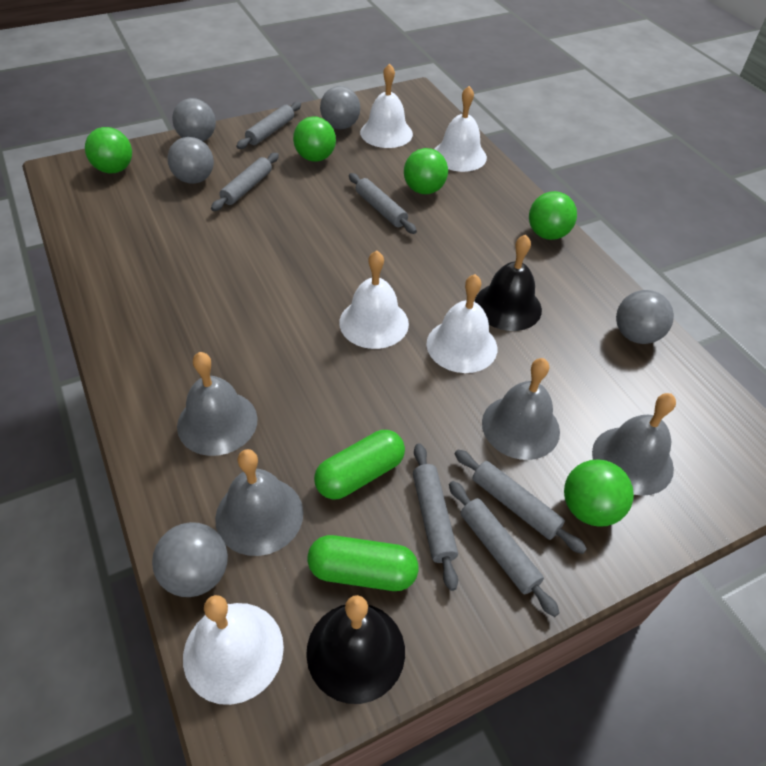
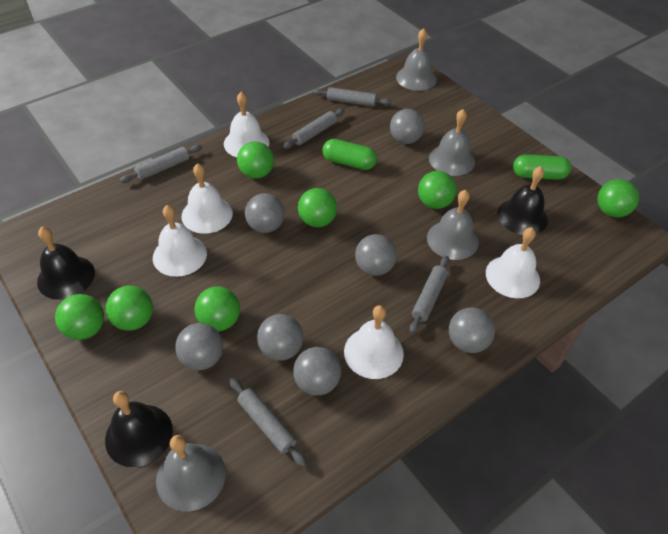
black bell: 2 -> 3
green ball: 5 -> 7
grey ball: 5 -> 7
grey rolling pin: 6 -> 5

